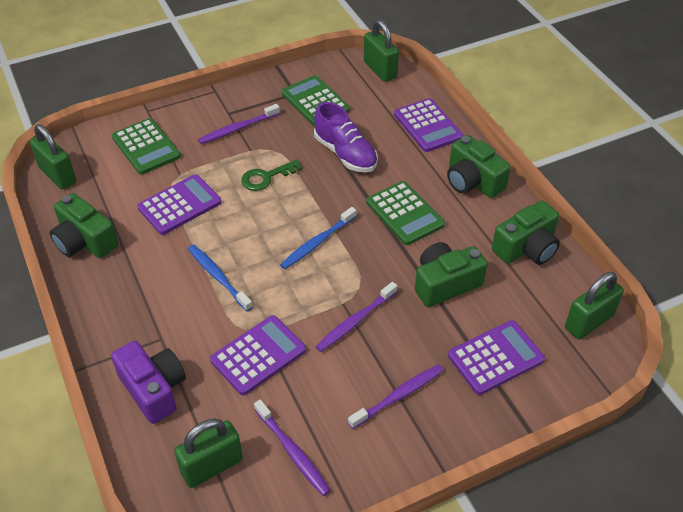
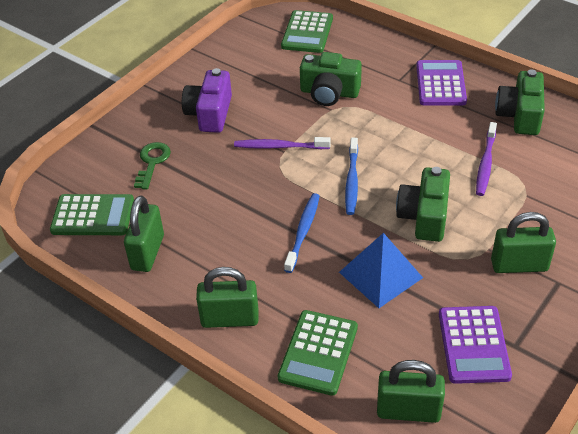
blue pyramid: 0 -> 1
green camera: 4 -> 3
purple calculator: 4 -> 2
purple shoe: 1 -> 0
purple toothbrush: 4 -> 2

